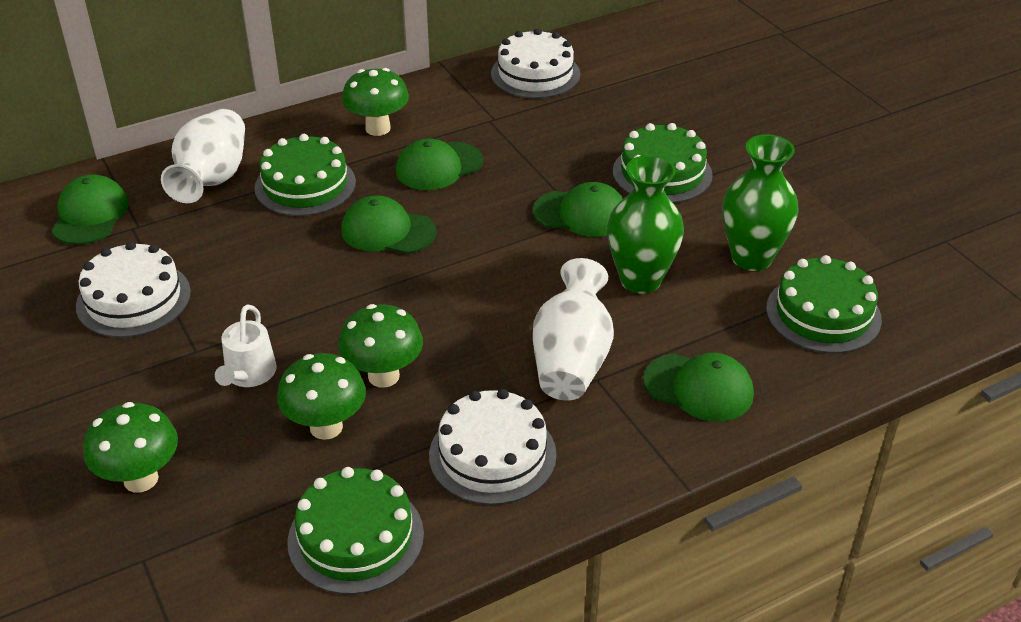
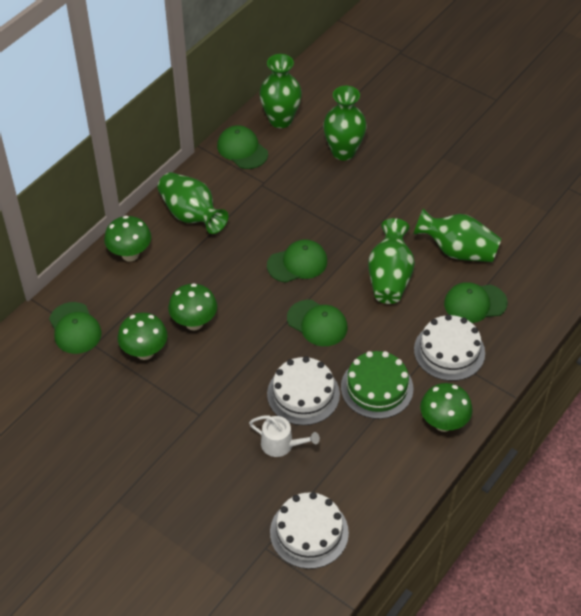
green cake: 4 -> 1
green vase: 2 -> 5
white vase: 2 -> 0

